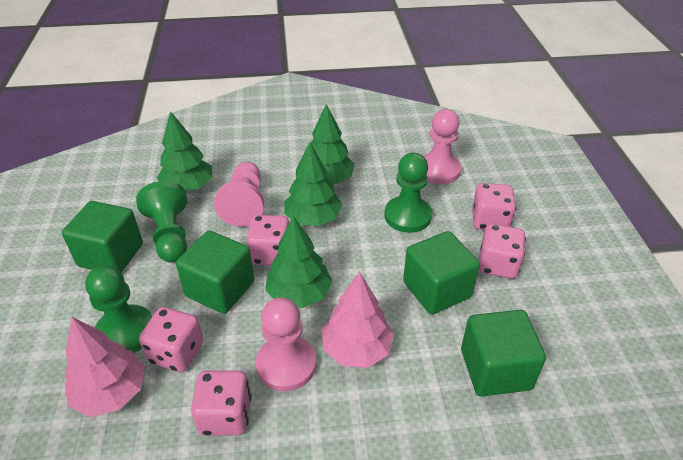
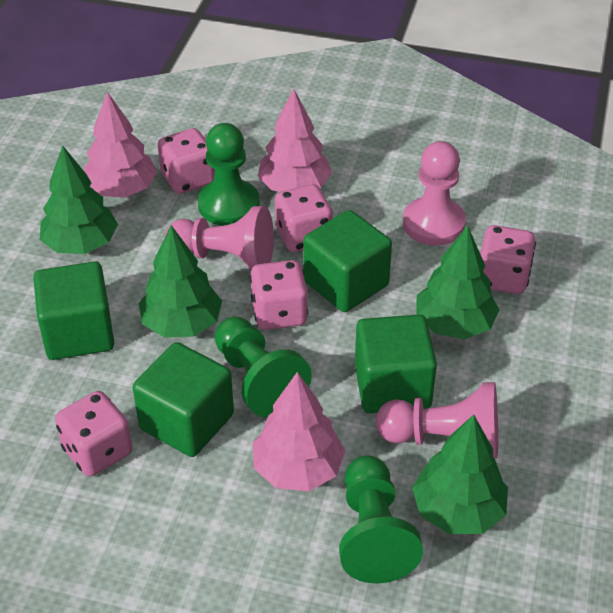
pink tree: 2 -> 3

